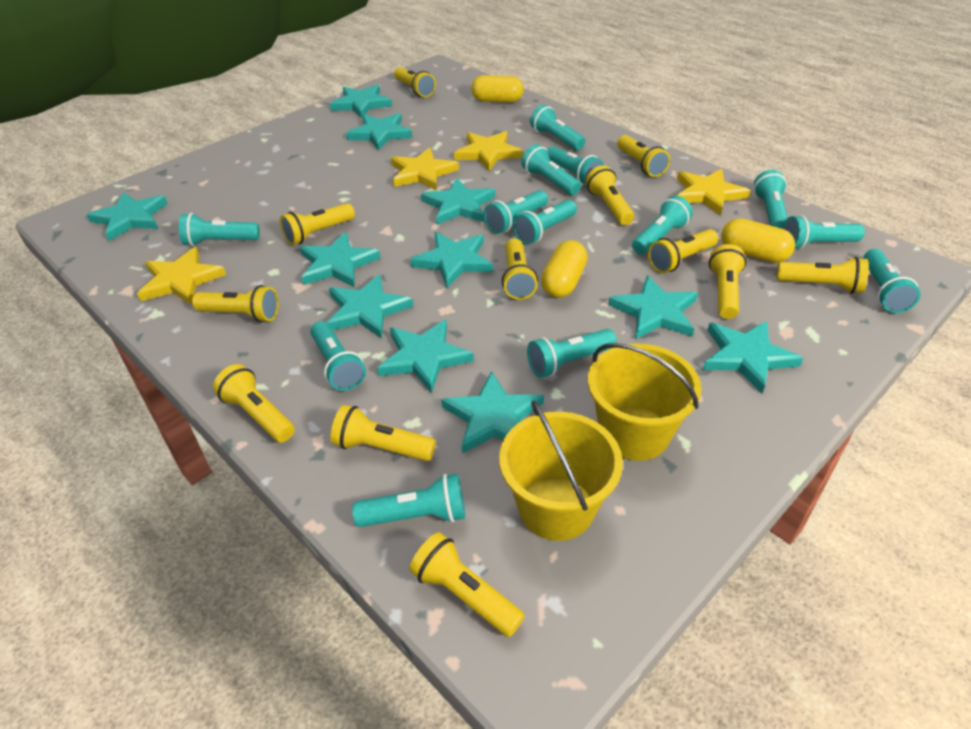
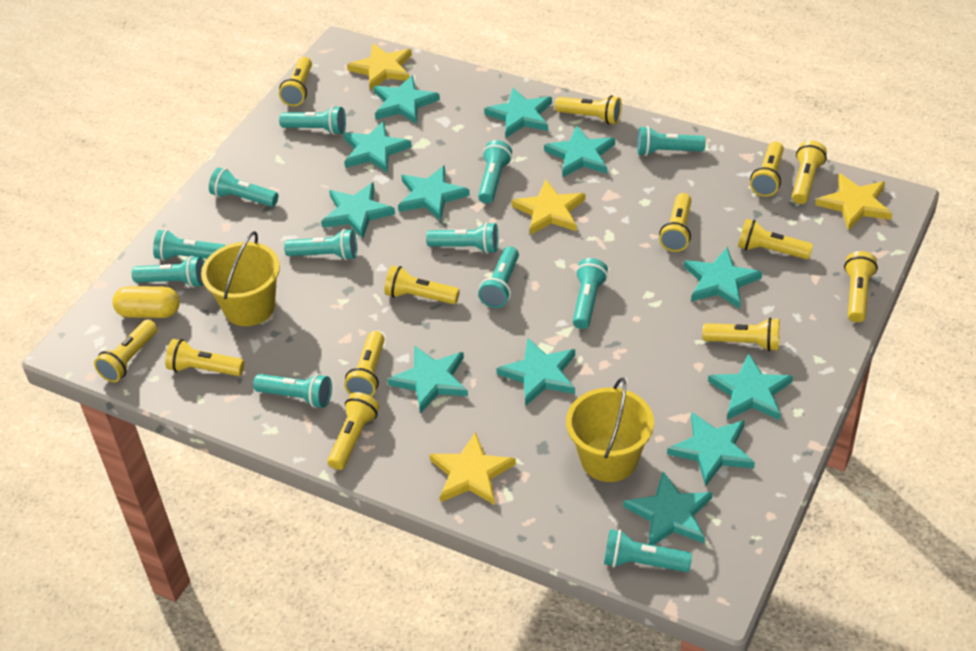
turquoise flashlight: 13 -> 12
turquoise star: 11 -> 12
yellow capsule: 3 -> 1
yellow flashlight: 12 -> 13

